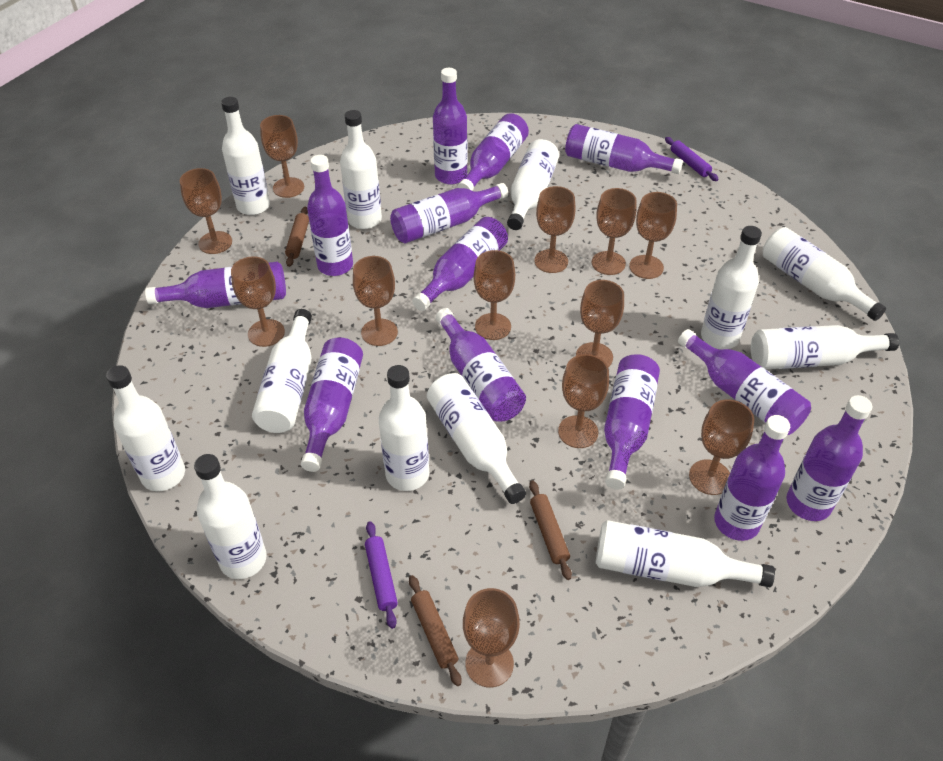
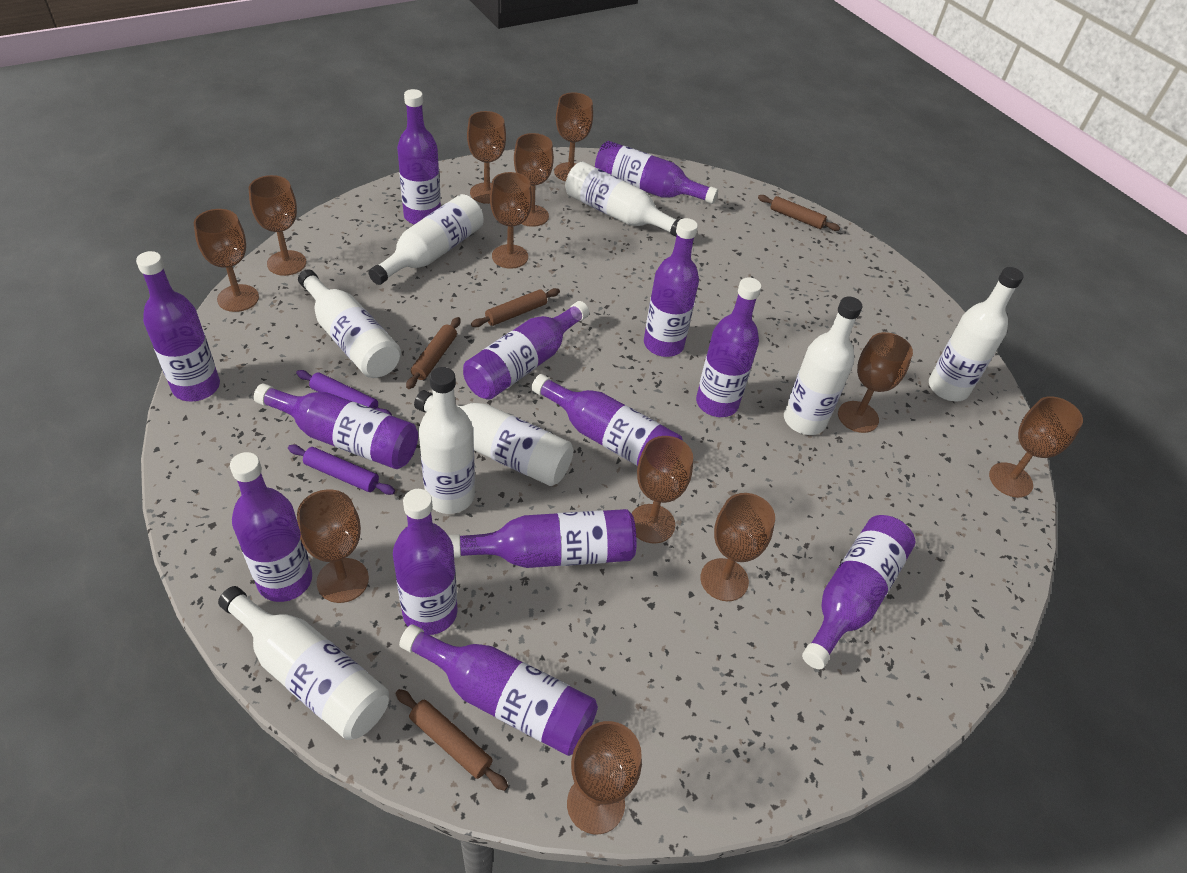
brown rolling pin: 3 -> 4
white bottle: 12 -> 8

